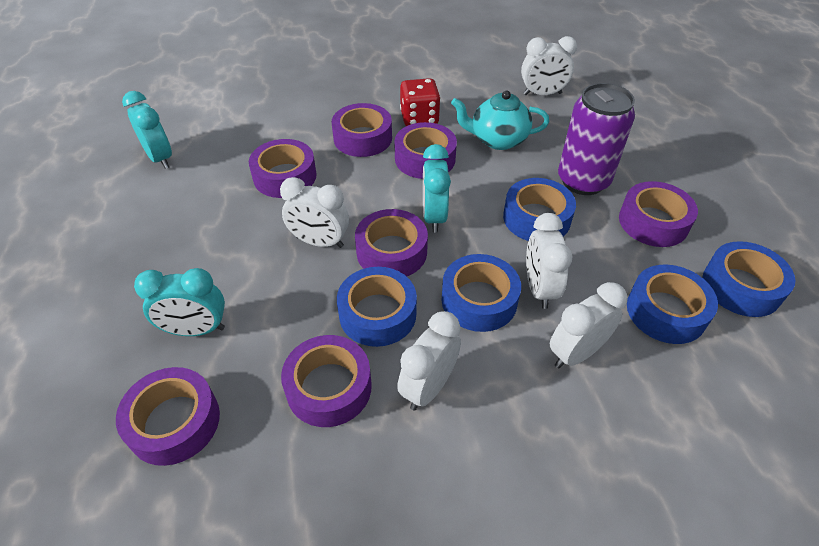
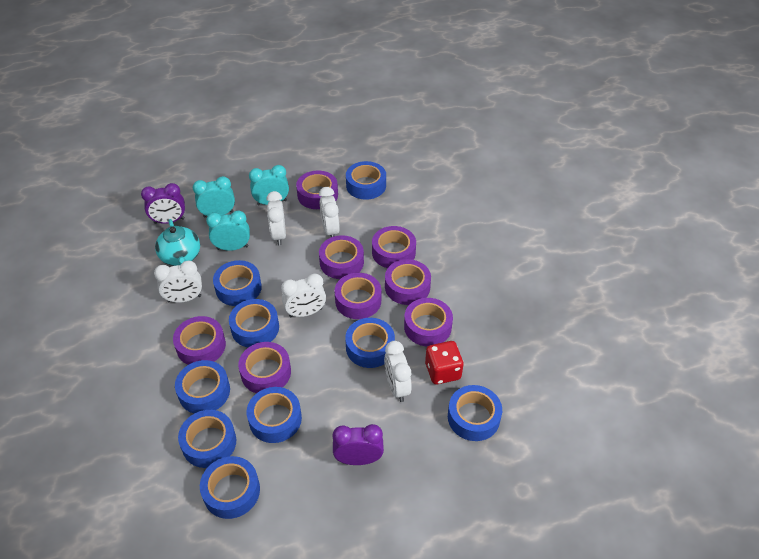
blue tape: 5 -> 9
purple can: 1 -> 0
purple clock: 0 -> 2
purple tape: 7 -> 8

